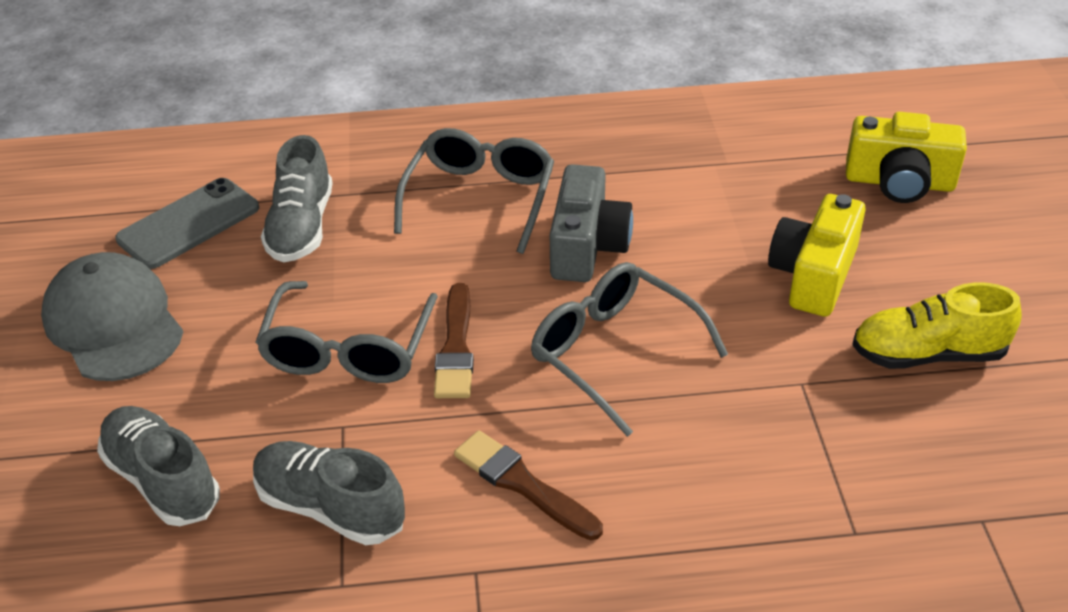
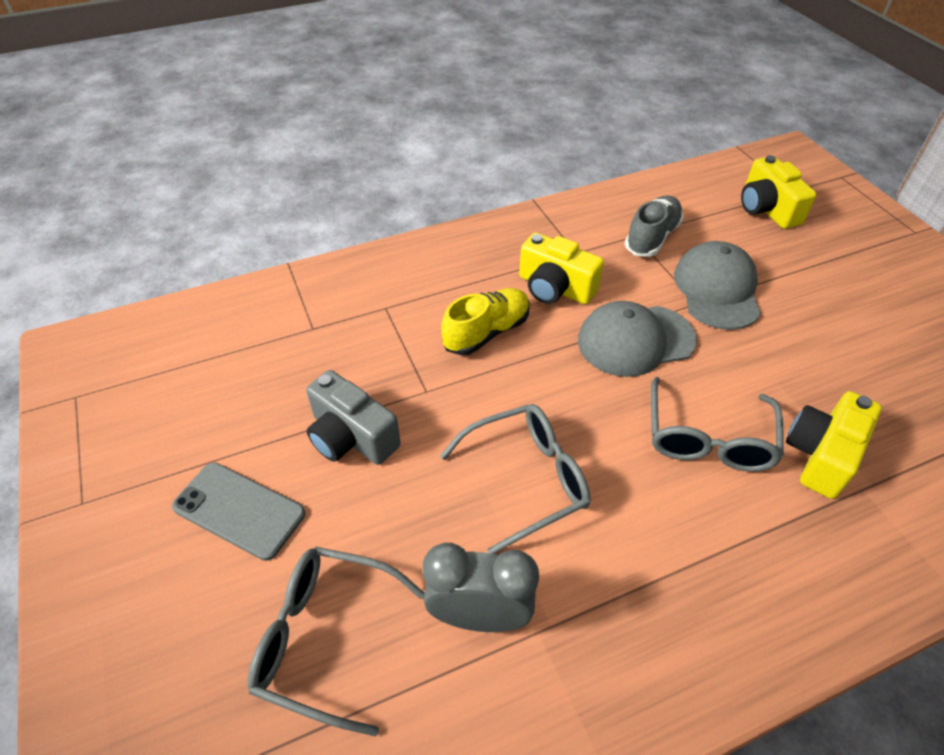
brown brush: 2 -> 0
grey cap: 1 -> 2
grey clock: 0 -> 1
grey shoe: 3 -> 1
yellow camera: 2 -> 3

